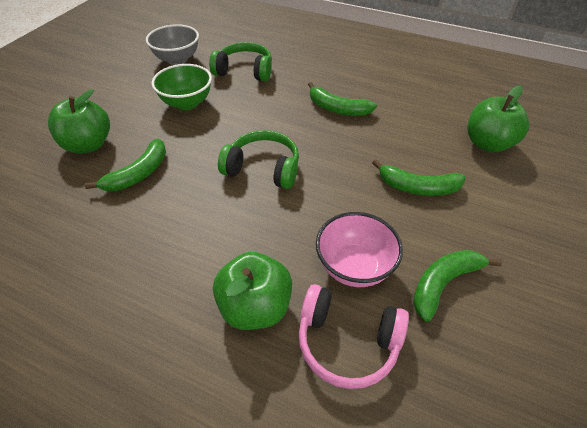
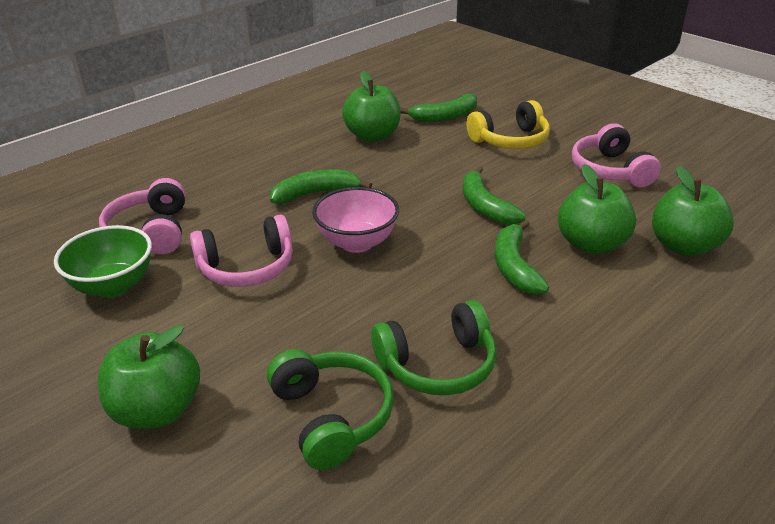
green apple: 3 -> 4
grey bowl: 1 -> 0
pink headphones: 1 -> 3
yellow headphones: 0 -> 1

